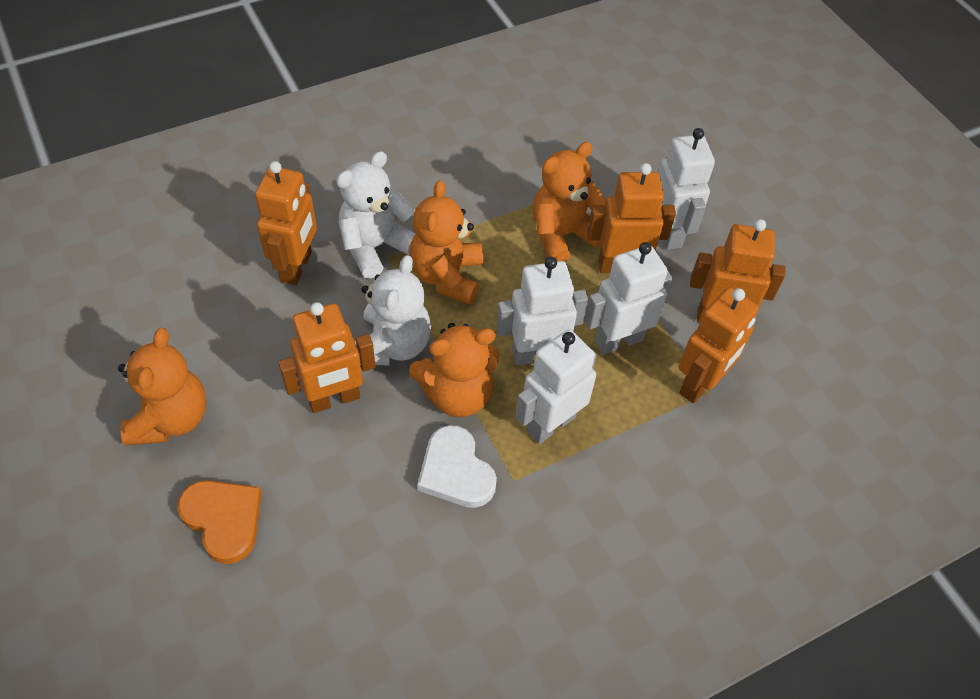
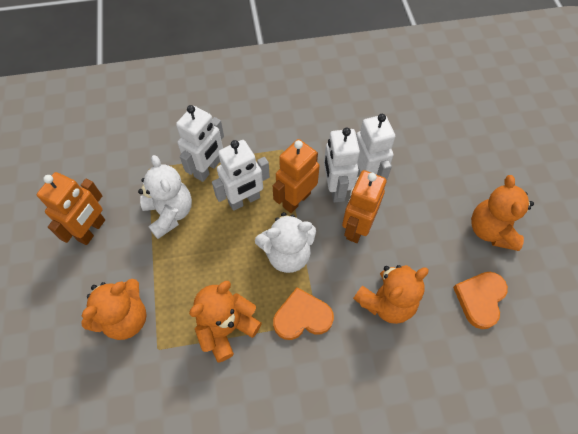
orange heart: 1 -> 2
orange robot: 5 -> 3
white heart: 1 -> 0

